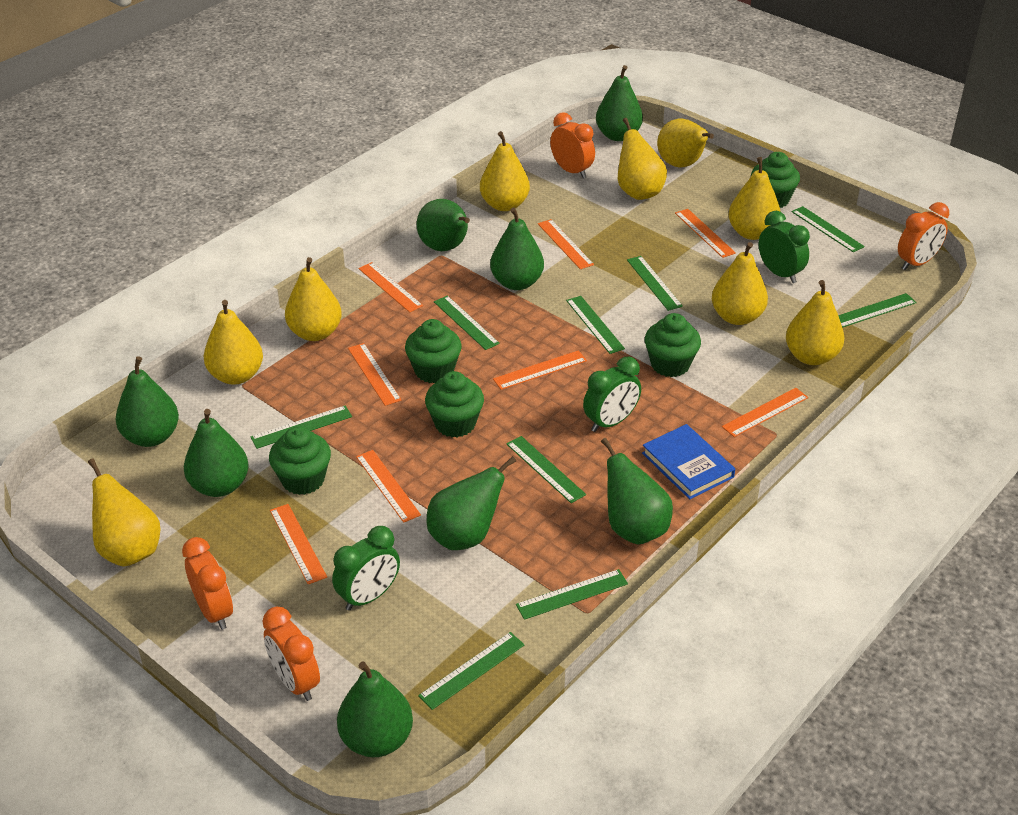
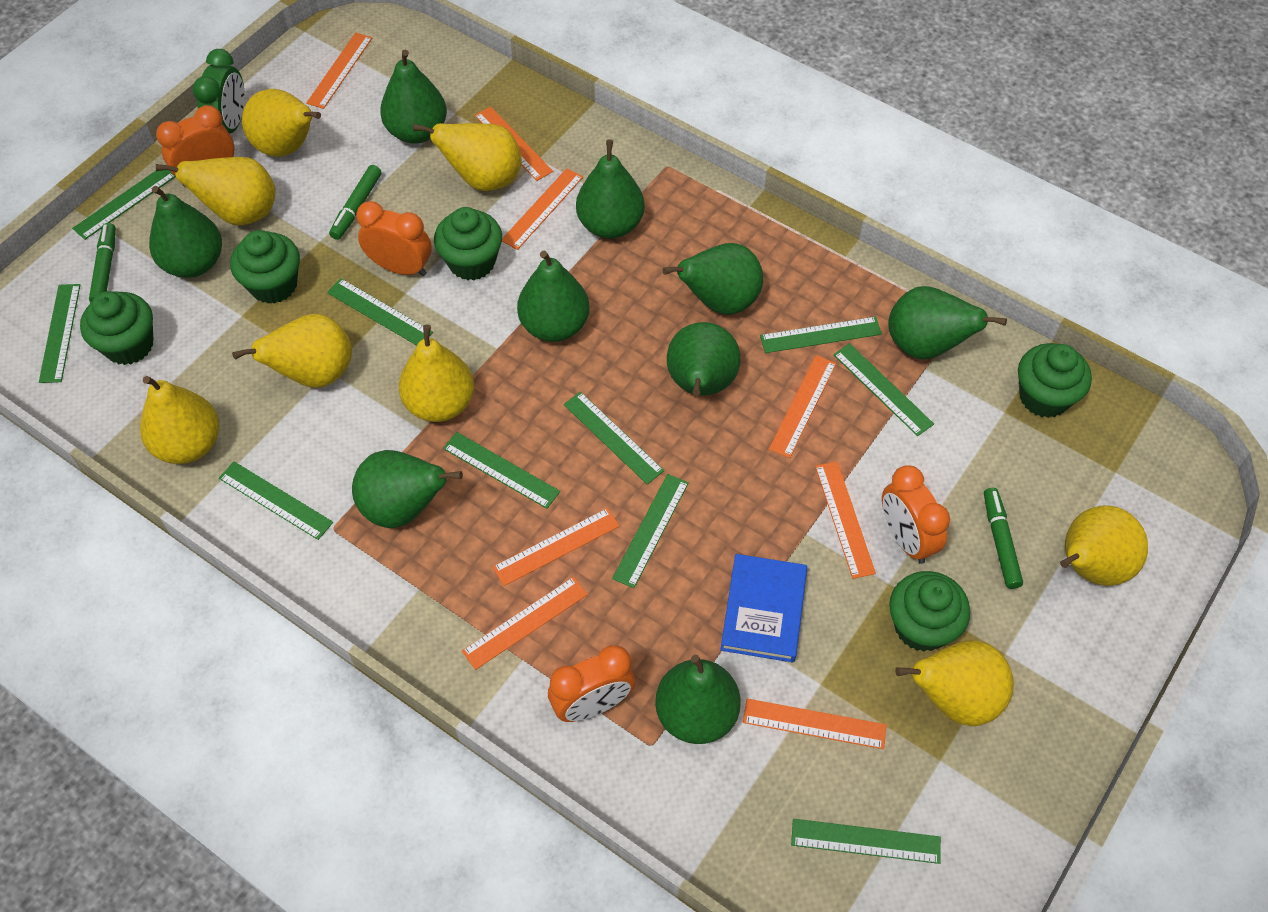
green clock: 3 -> 1
green marker: 0 -> 3
green pear: 8 -> 9
green ruler: 9 -> 10
yellow pear: 9 -> 8

